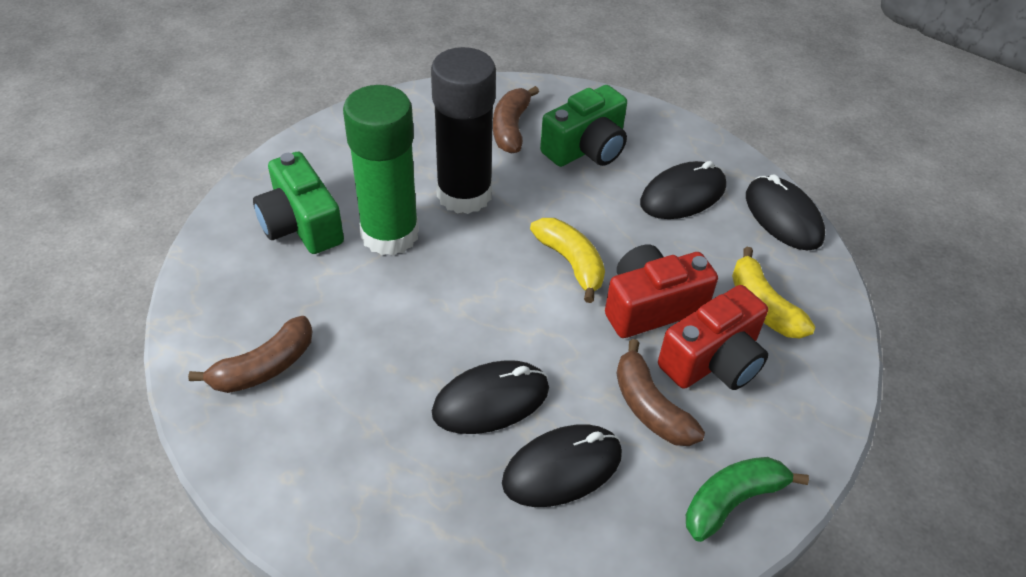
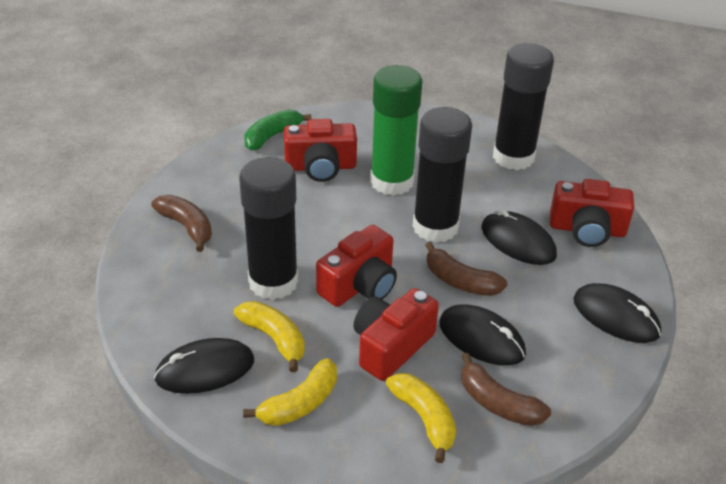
black glue stick: 1 -> 3
green camera: 2 -> 0
red camera: 2 -> 4
yellow banana: 2 -> 3

